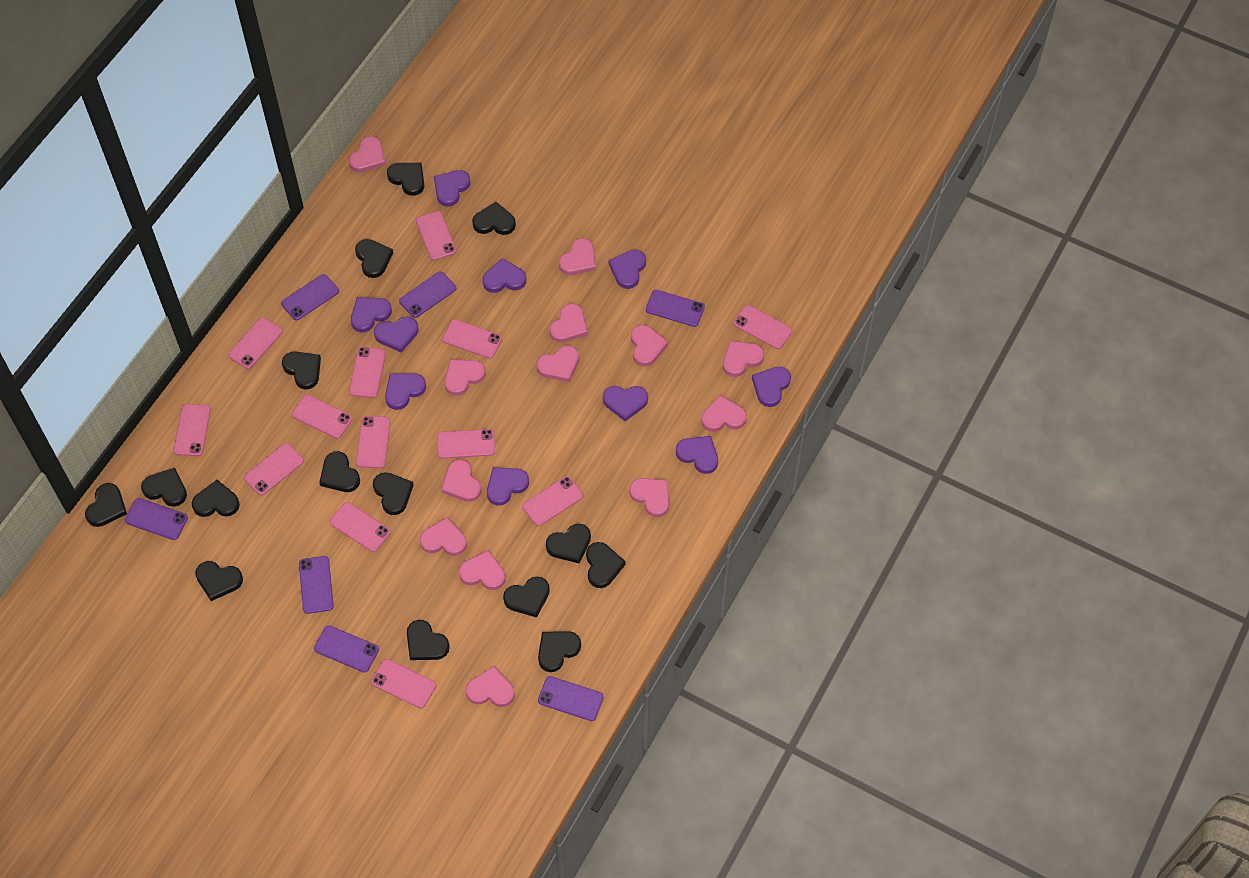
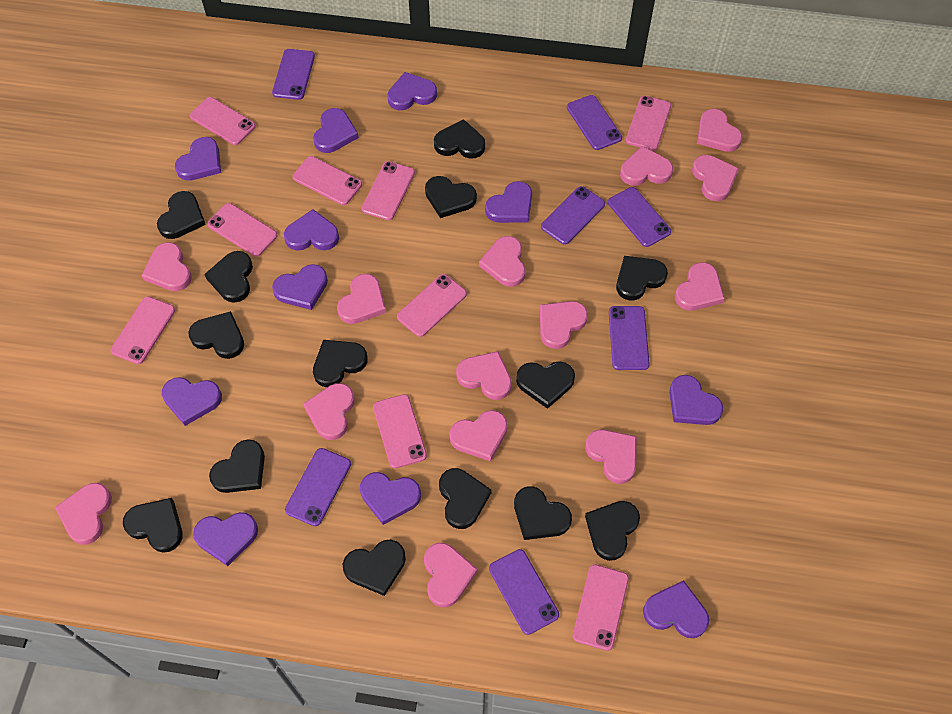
black heart: 15 -> 14
pink heart: 13 -> 14
pink phone: 13 -> 9
purple heart: 10 -> 11

